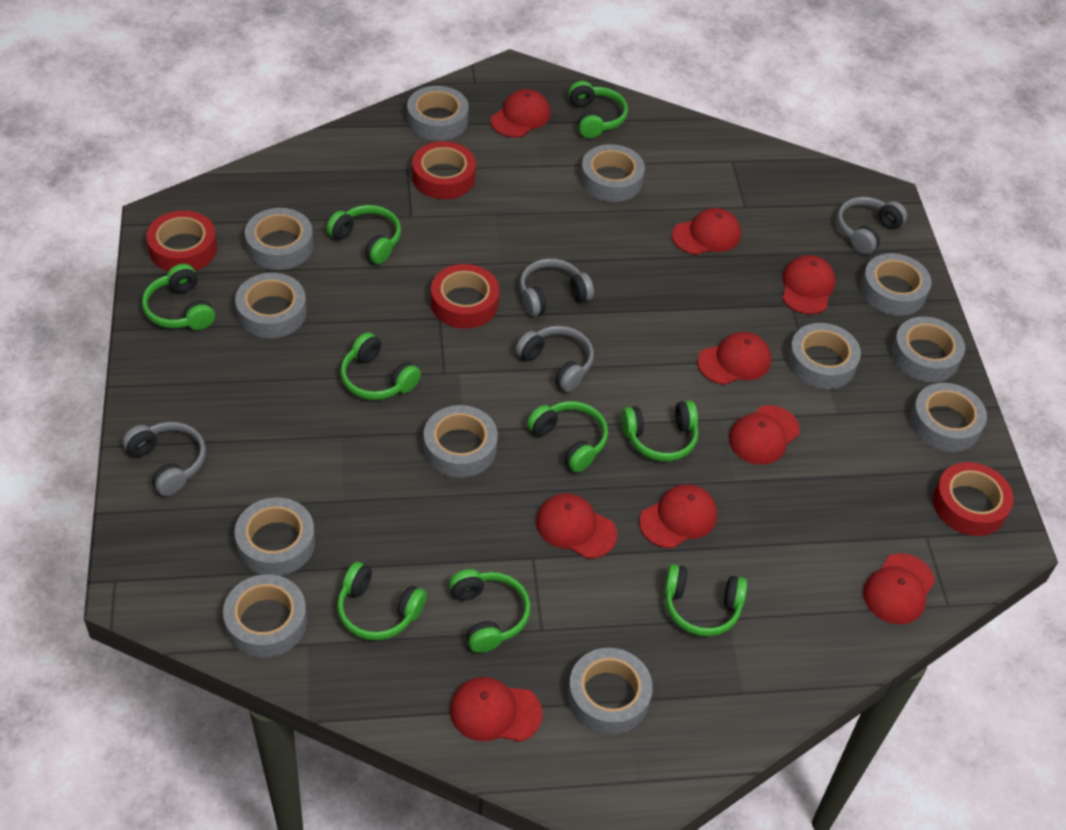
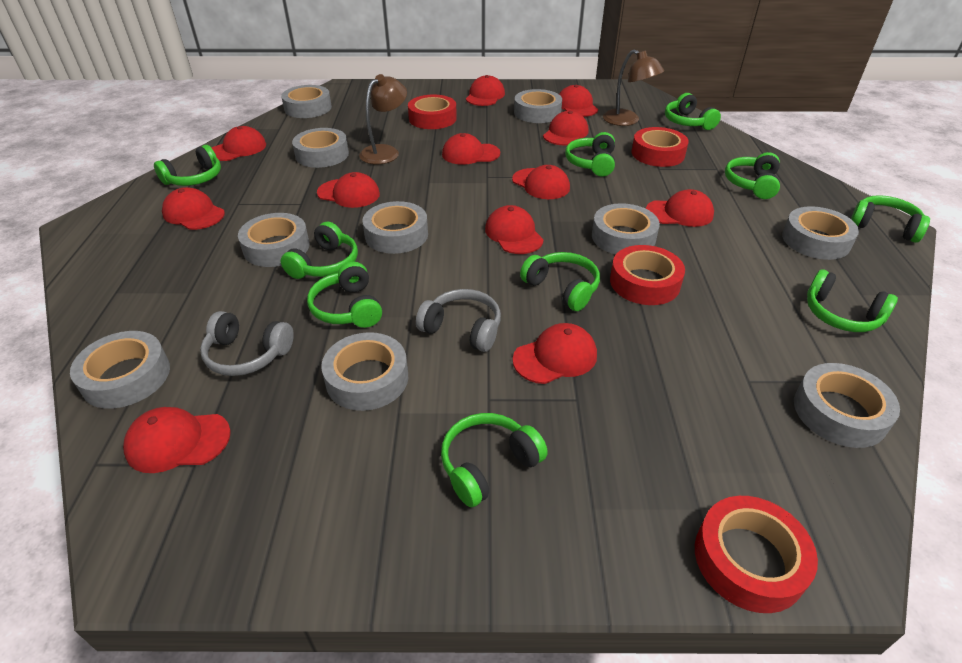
brown lamp: 0 -> 2
green headphones: 9 -> 10
grey headphones: 4 -> 2
grey tape: 12 -> 10
red cap: 9 -> 12

